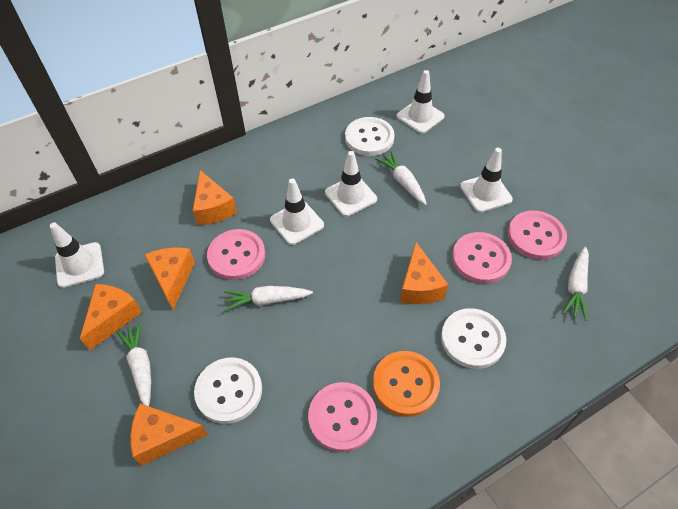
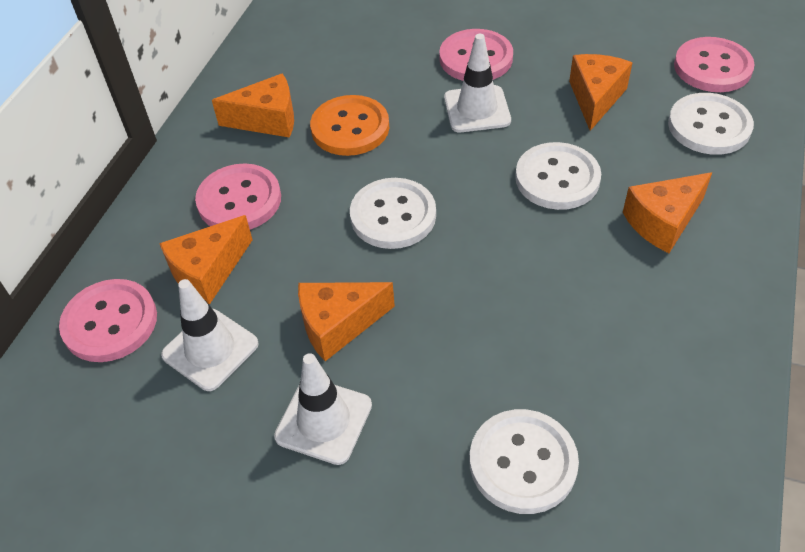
white button: 3 -> 4
white carrot: 4 -> 0
white traffic cone: 5 -> 3

